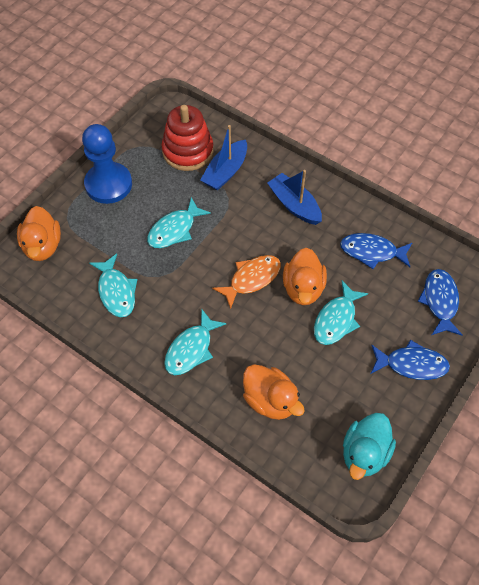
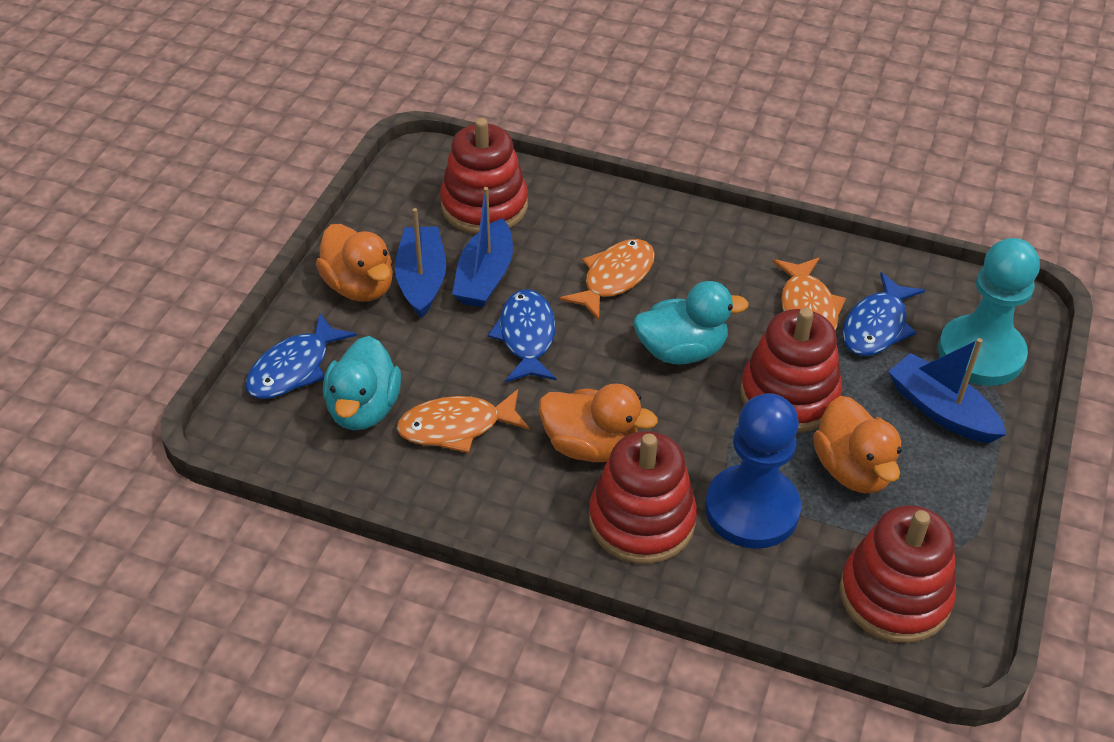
blue boat: 2 -> 3
orange fish: 1 -> 3
red stacking toy: 1 -> 4
turquoise duck: 1 -> 2
turquoise fish: 4 -> 0
turquoise pawn: 0 -> 1

